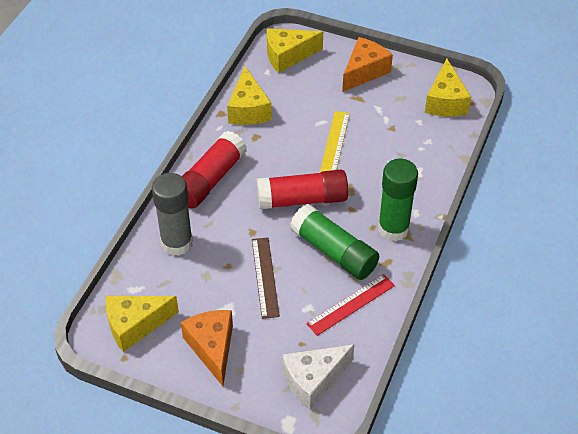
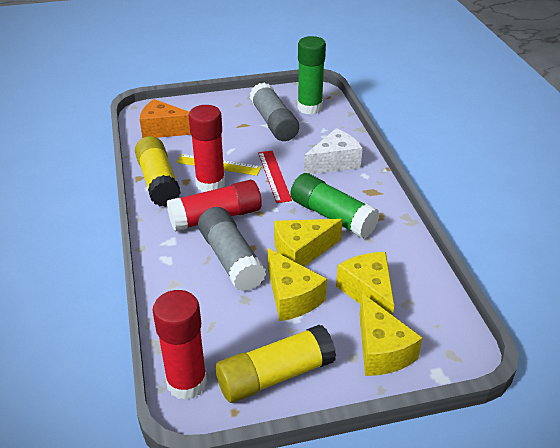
brown ruler: 1 -> 0
grey glue stick: 1 -> 2
orange cheese: 2 -> 1
red glue stick: 2 -> 3
yellow glue stick: 0 -> 2

